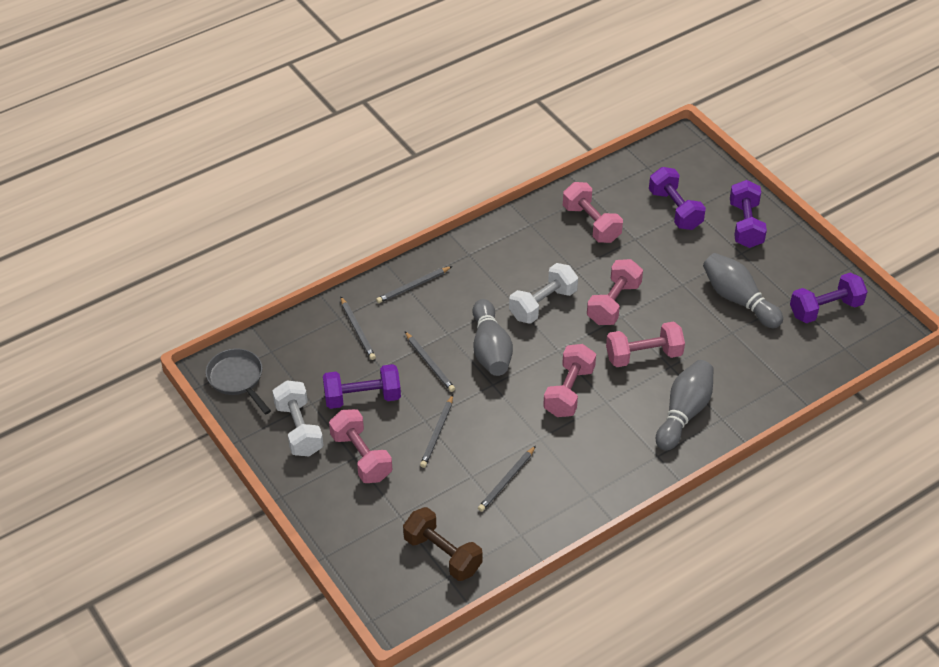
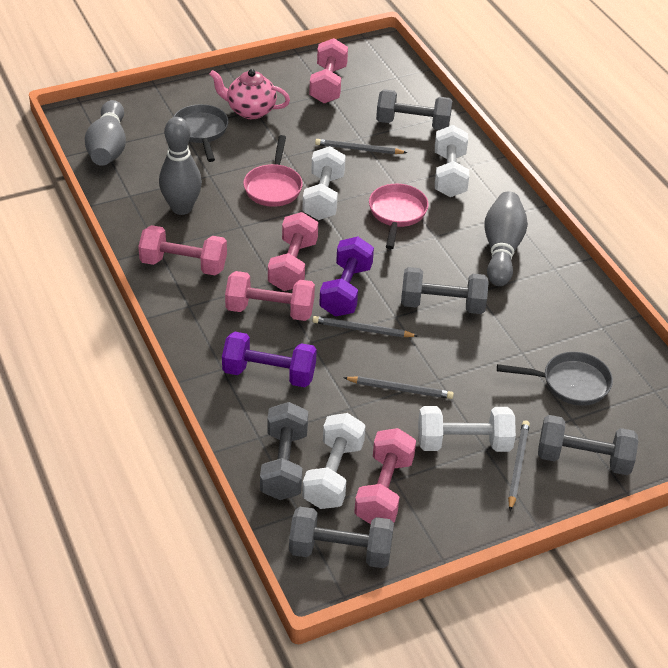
brown dumbbell: 1 -> 0
grey dumbbell: 0 -> 5
grey pan: 1 -> 2
grey pencil: 5 -> 4
pink pan: 0 -> 2
pink teapot: 0 -> 1
purple dumbbell: 4 -> 2
white dumbbell: 2 -> 4

